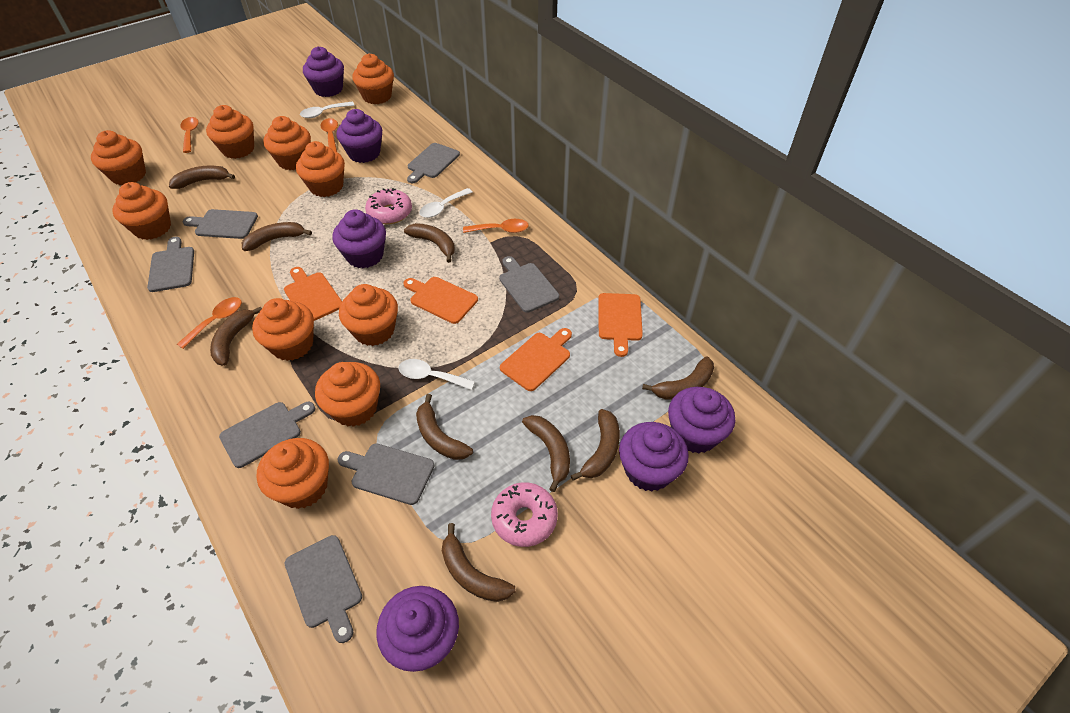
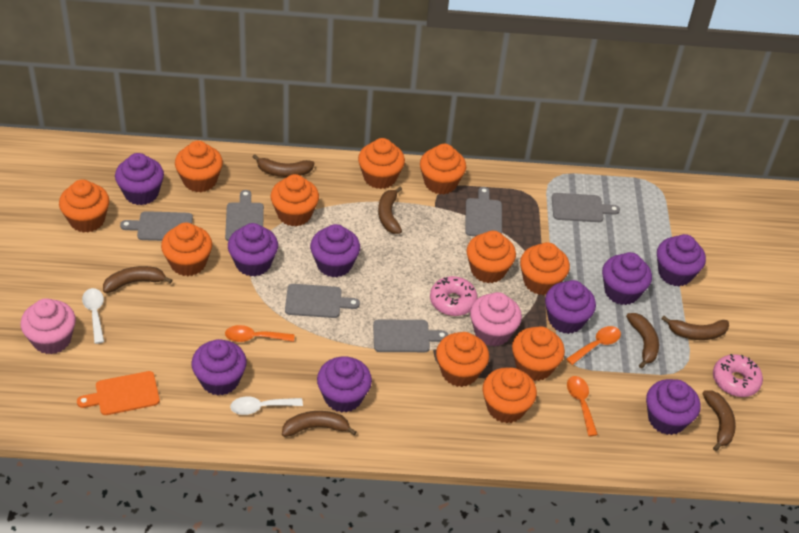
brown banana: 9 -> 7
grey cutting board: 7 -> 6
orange cupcake: 10 -> 11
orange cutting board: 4 -> 1
orange spoon: 4 -> 3
pink cupcake: 0 -> 2
purple cupcake: 6 -> 9
white spoon: 3 -> 2

